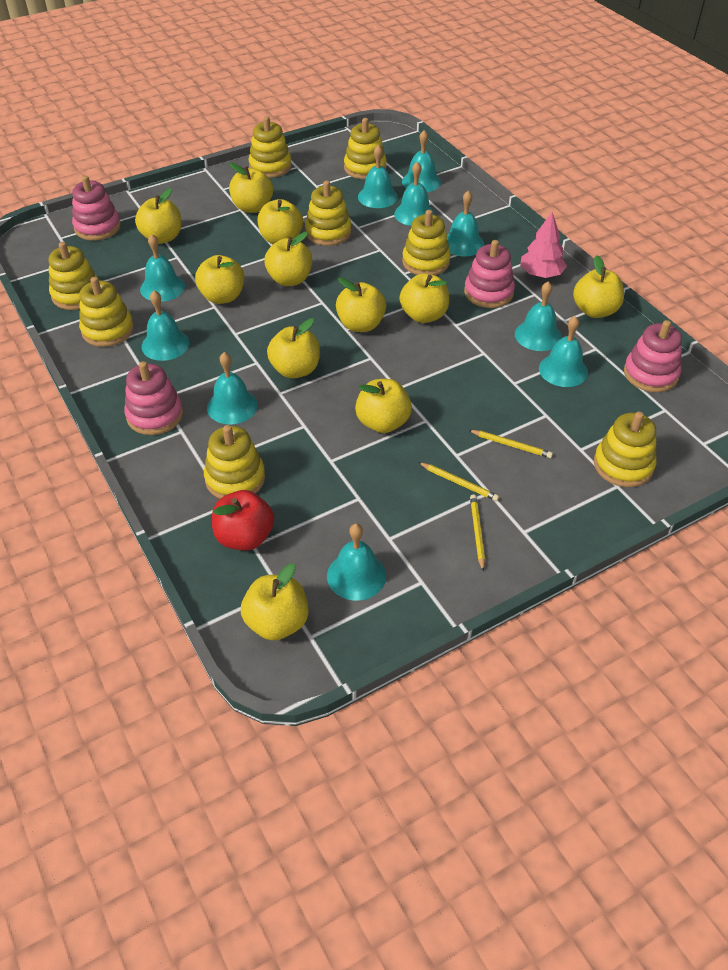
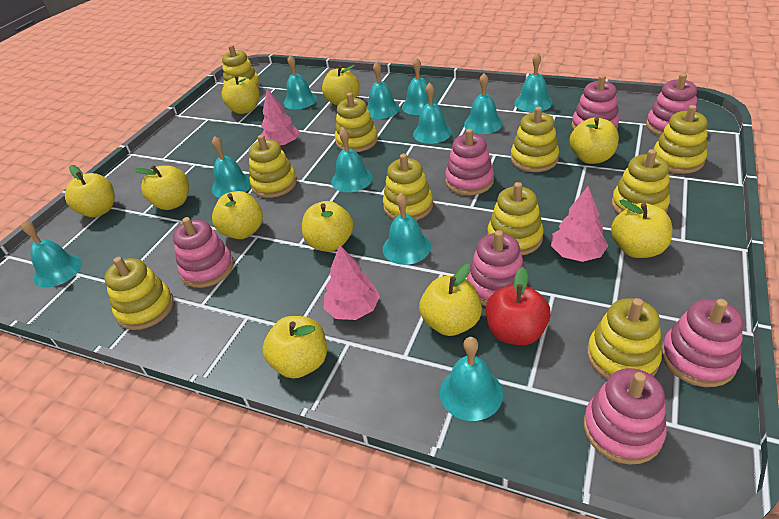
pink stacking toy: 4 -> 7
pink tree: 1 -> 3
turquoise bell: 10 -> 11
yellow apple: 11 -> 10
yellow pencil: 3 -> 0
yellow stacking toy: 8 -> 10

